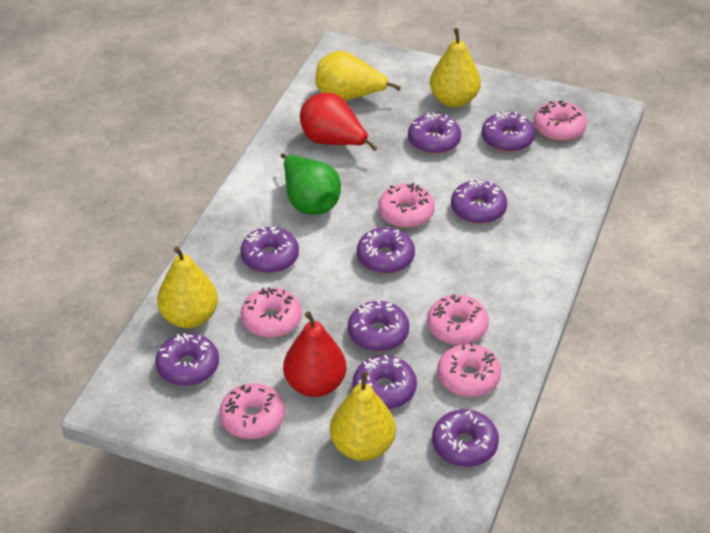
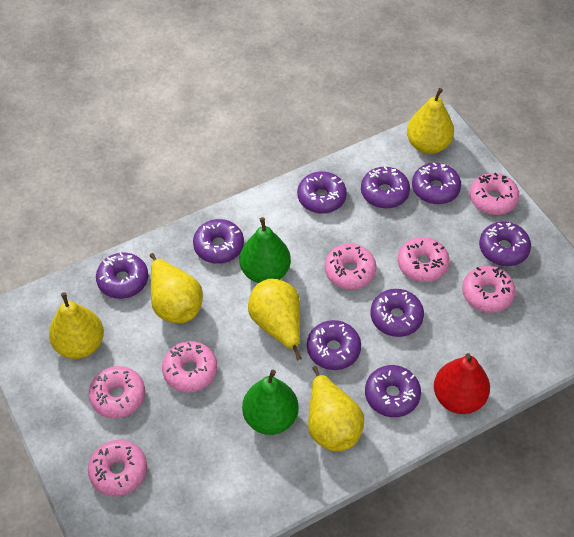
green pear: 1 -> 2
pink donut: 6 -> 7
red pear: 2 -> 1
yellow pear: 4 -> 5

